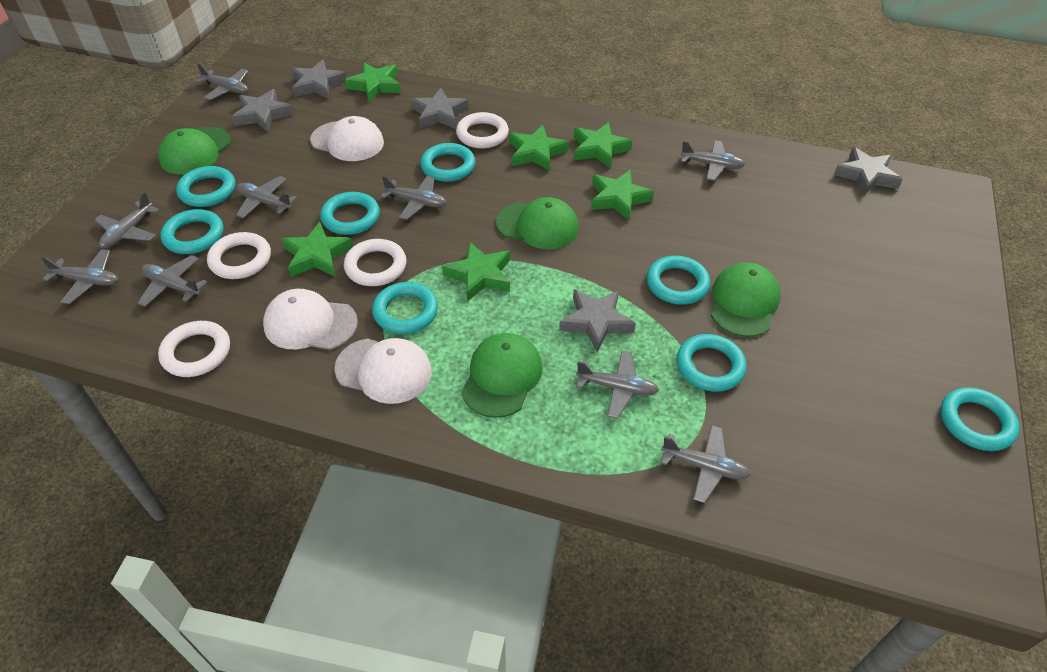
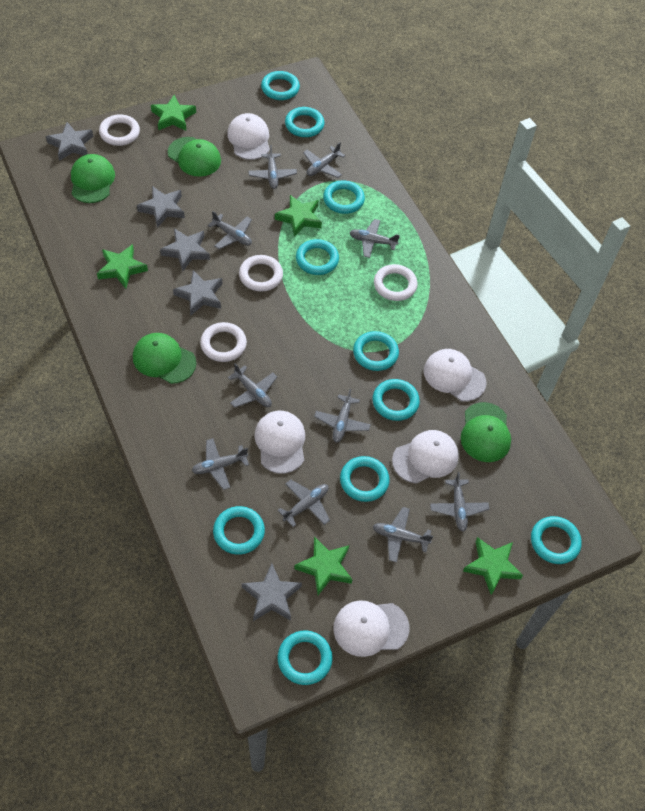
green star: 6 -> 5
grey plane: 9 -> 10
turquoise ring: 8 -> 10
white cap: 3 -> 5

